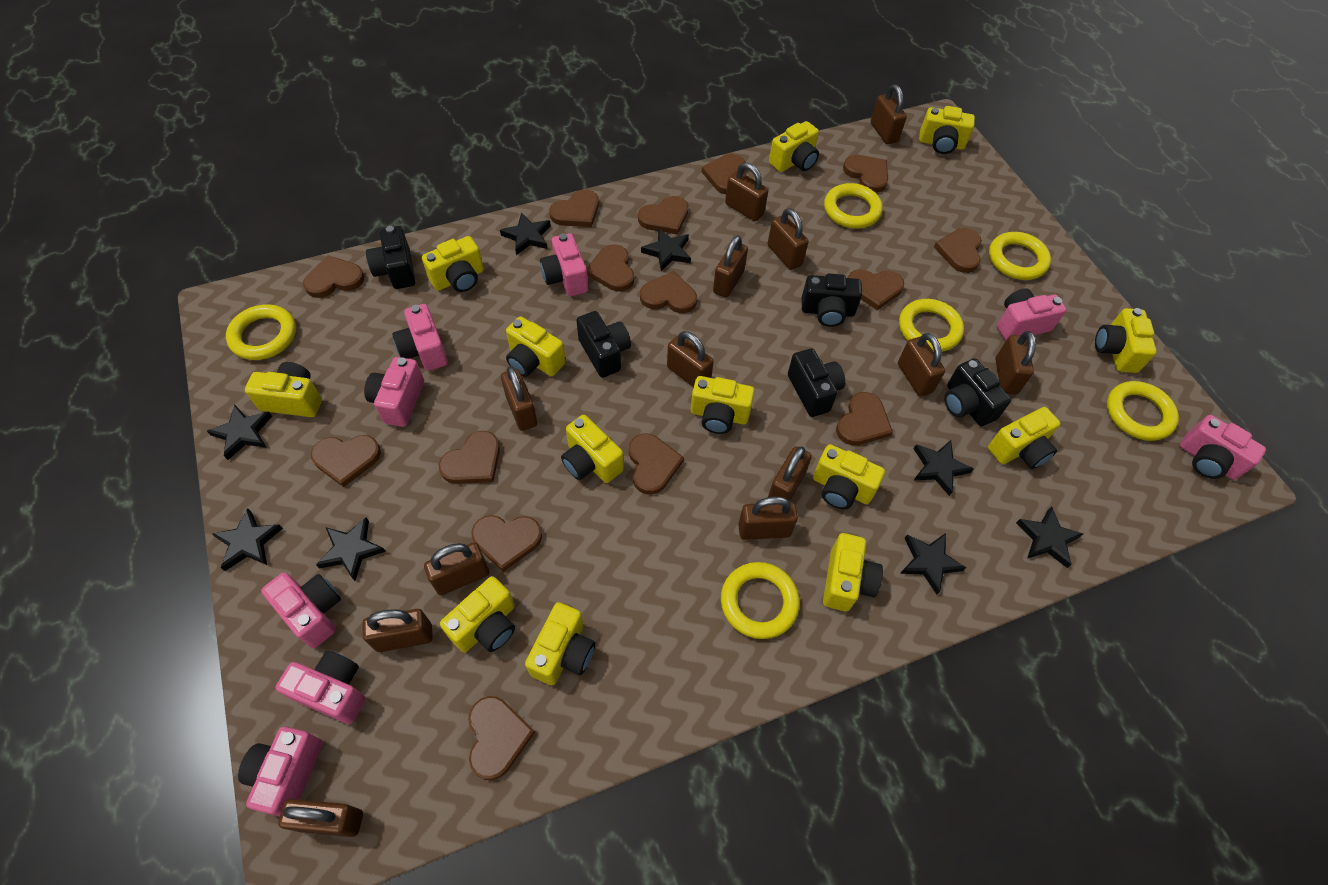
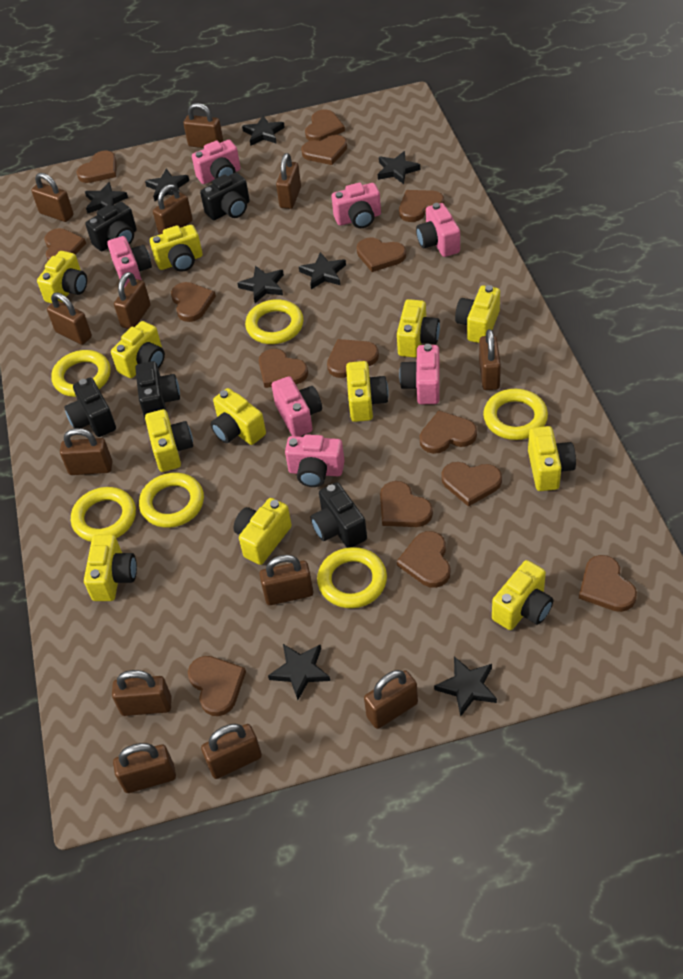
pink camera: 8 -> 7
yellow camera: 13 -> 12

